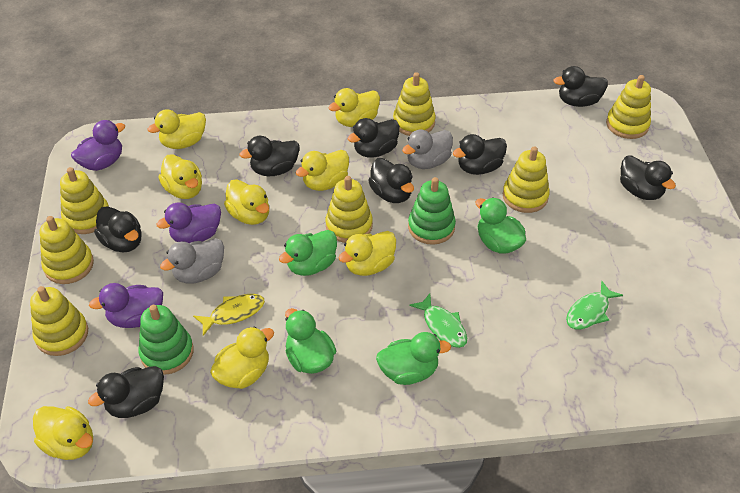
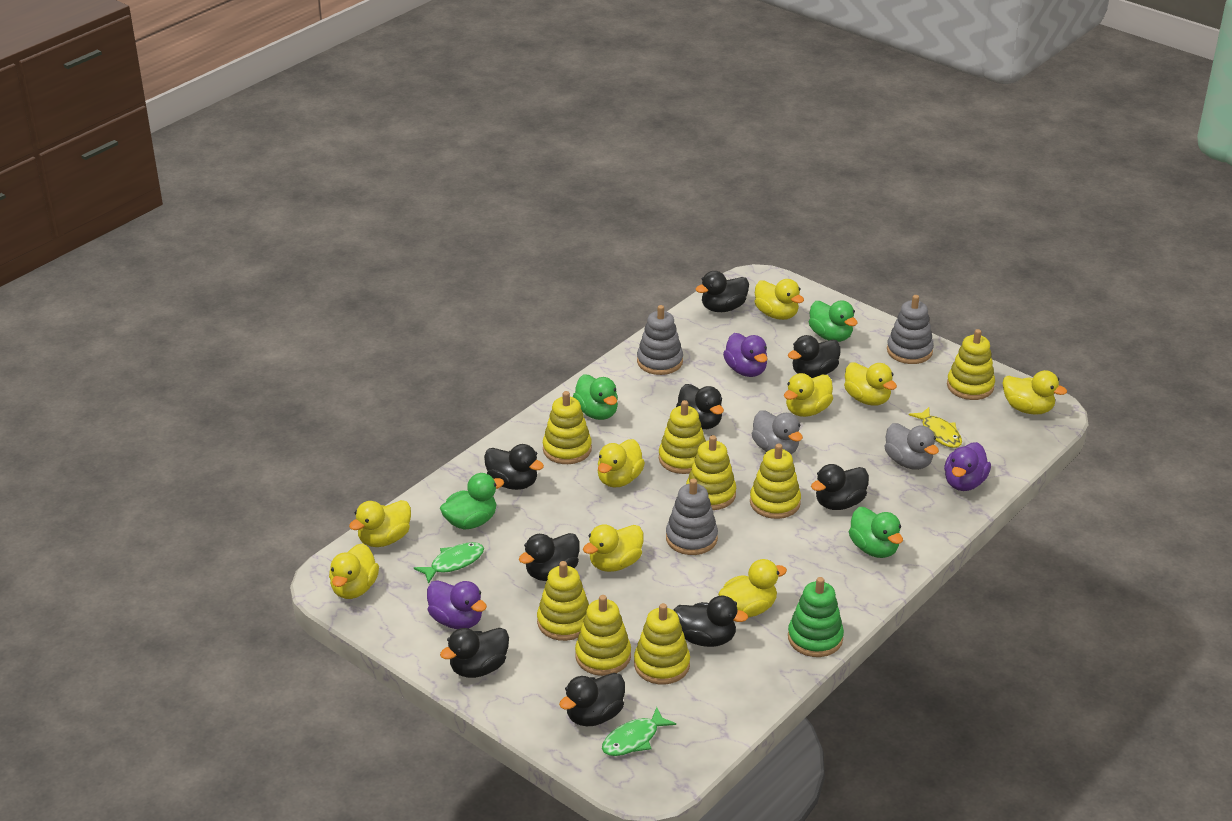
black duck: 8 -> 9
green stacking toy: 2 -> 1
grey stacking toy: 0 -> 3
yellow duck: 8 -> 9
yellow stacking toy: 7 -> 8

